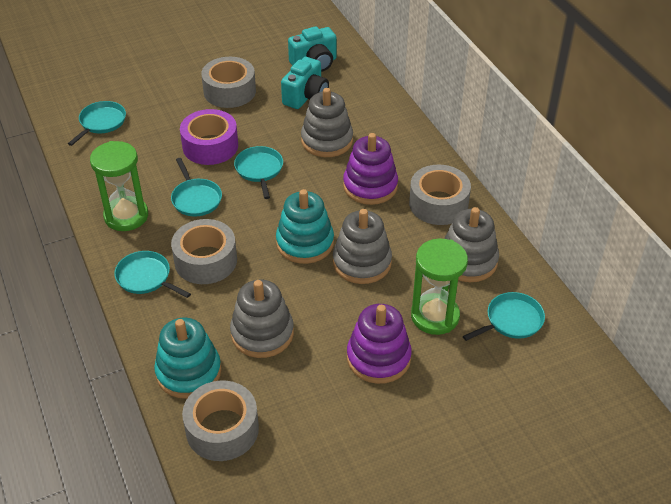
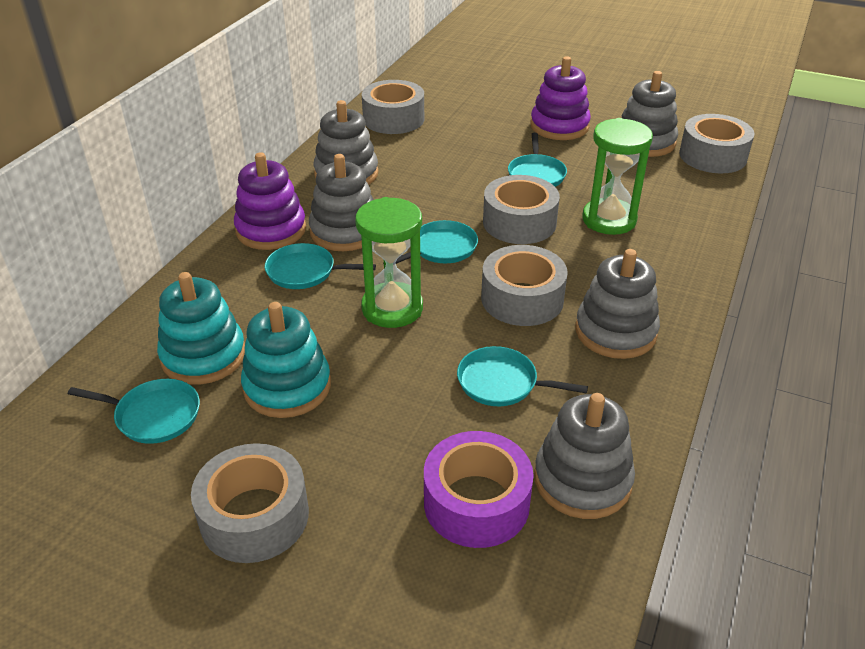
grey stacking toy: 4 -> 5
grey tape: 4 -> 5
turquoise camera: 2 -> 0

